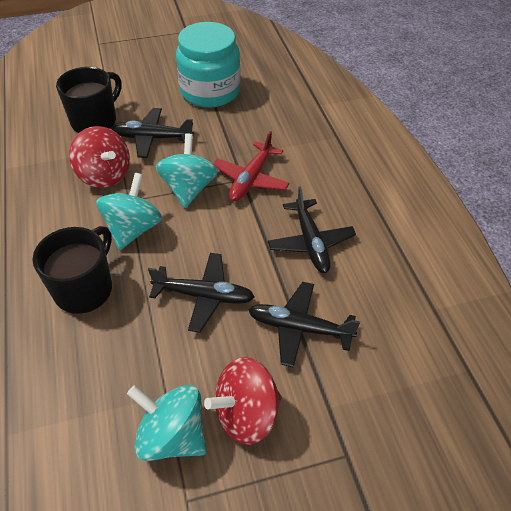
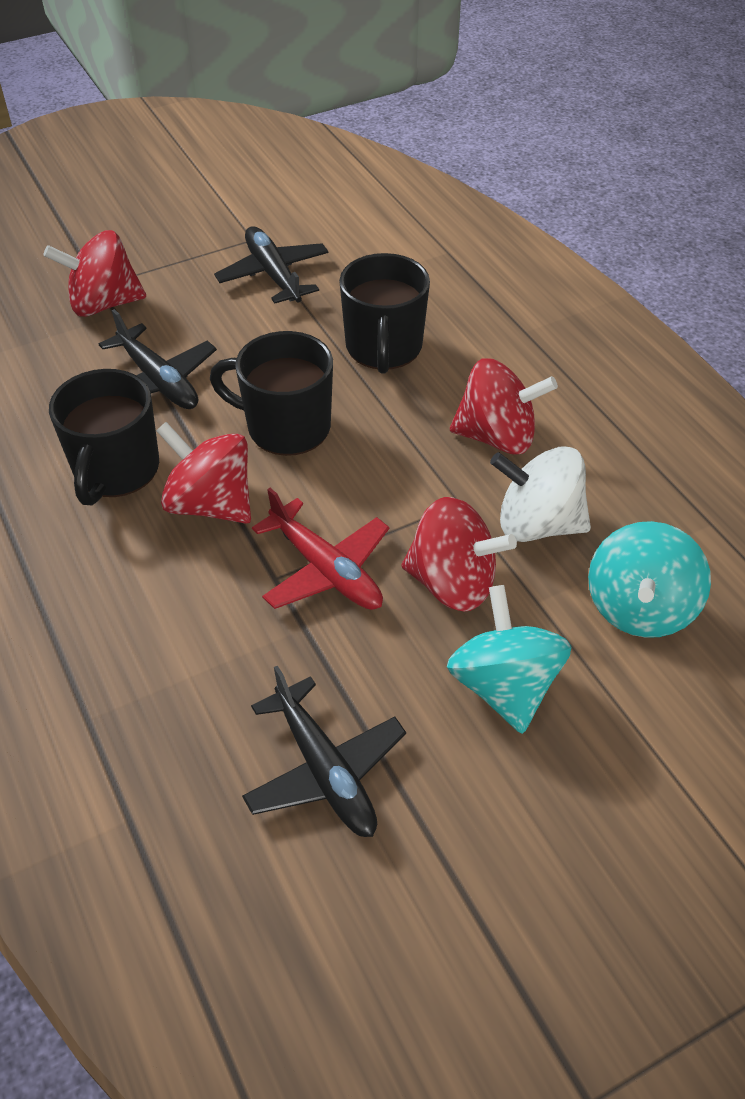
black mug: 2 -> 3
black plane: 4 -> 3
red spinning top: 2 -> 4
turquoise jar: 1 -> 0
turquoise spinning top: 3 -> 2
white spinning top: 0 -> 1

